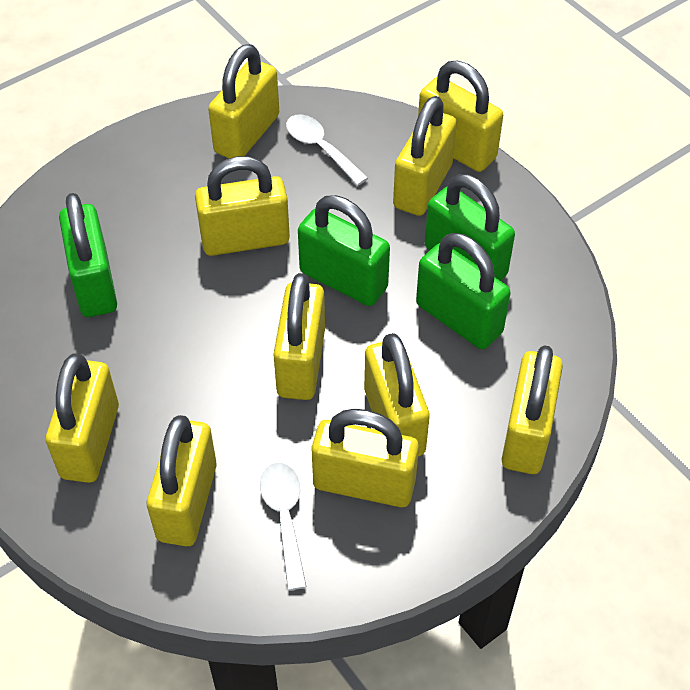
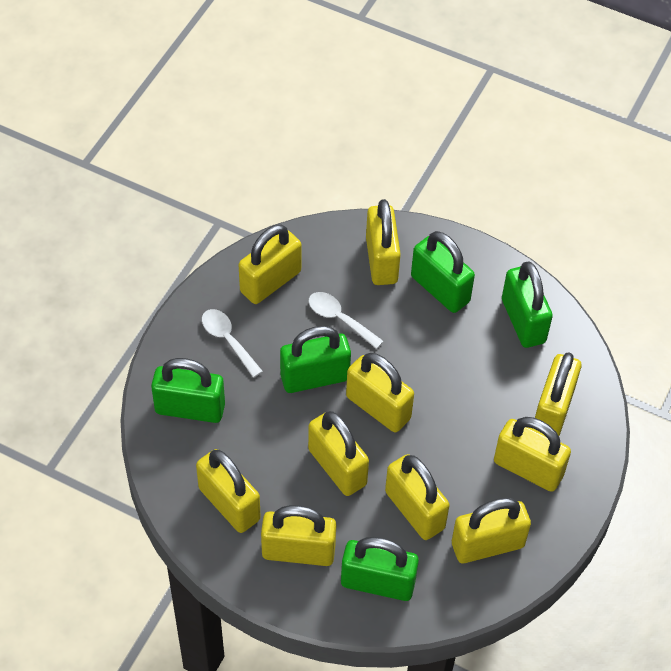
green padlock: 4 -> 5

